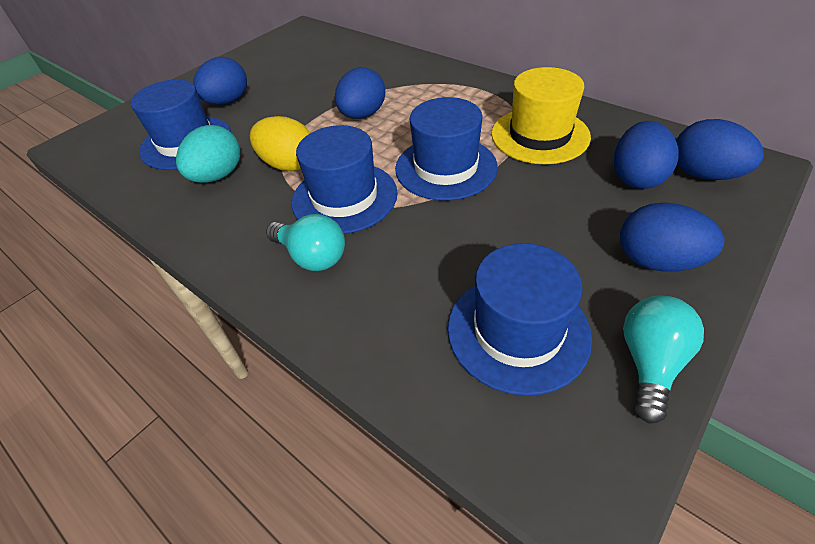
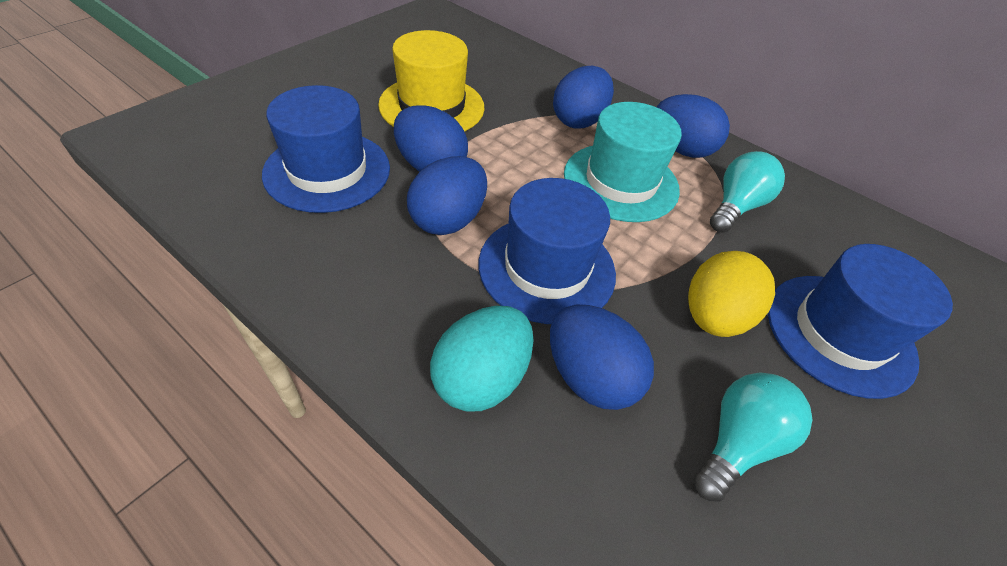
blue hat: 4 -> 3
turquoise hat: 0 -> 1

